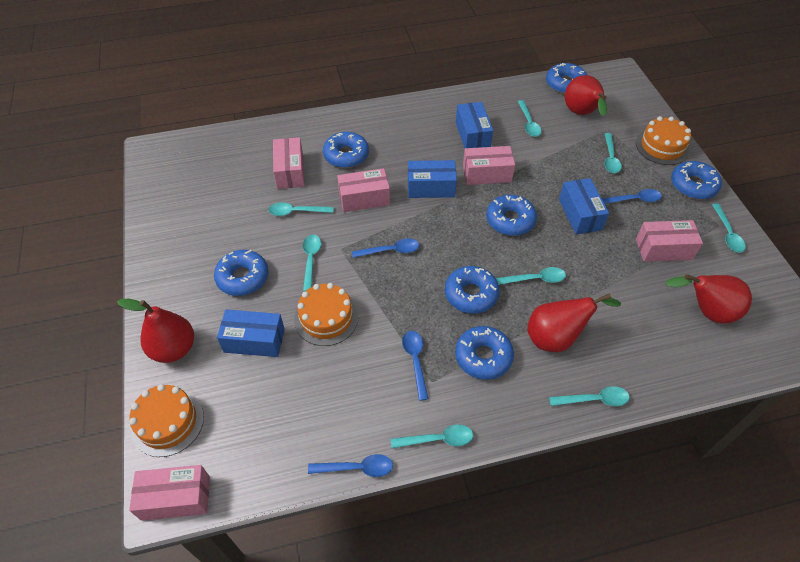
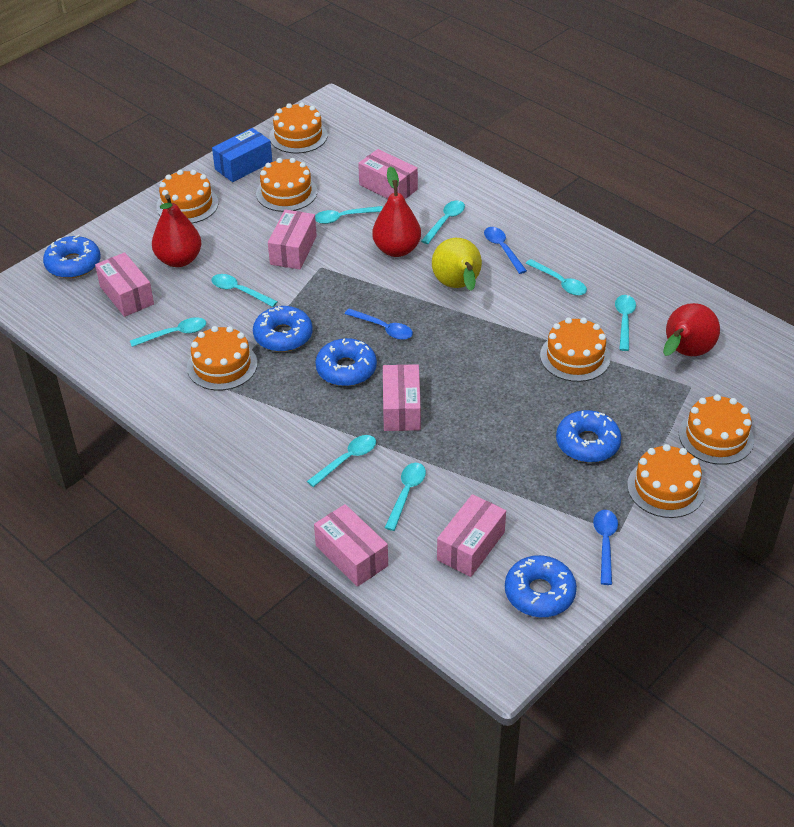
blue box: 4 -> 1
blue donut: 7 -> 5
blue spoon: 4 -> 3
orange cake: 3 -> 7
pink box: 5 -> 6
red pear: 4 -> 3
yellow pear: 0 -> 1

